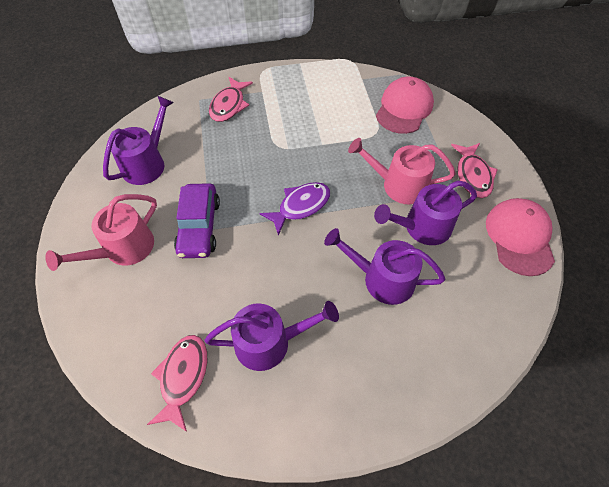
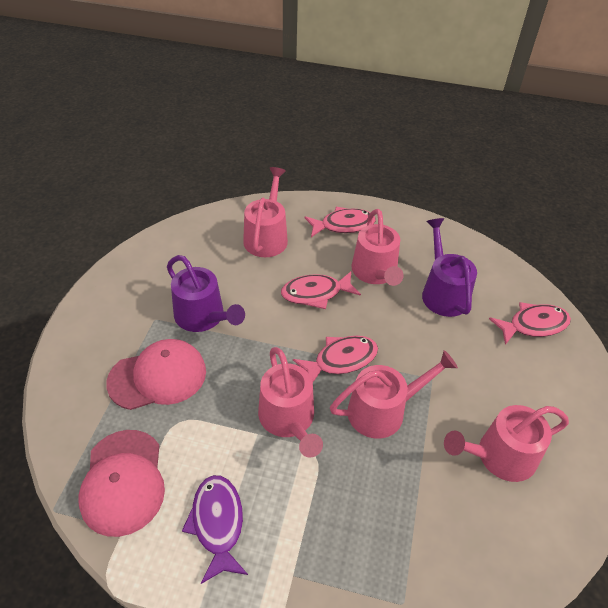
pink fish: 3 -> 4
pink watering can: 2 -> 5
purple car: 1 -> 0
purple watering can: 4 -> 2

